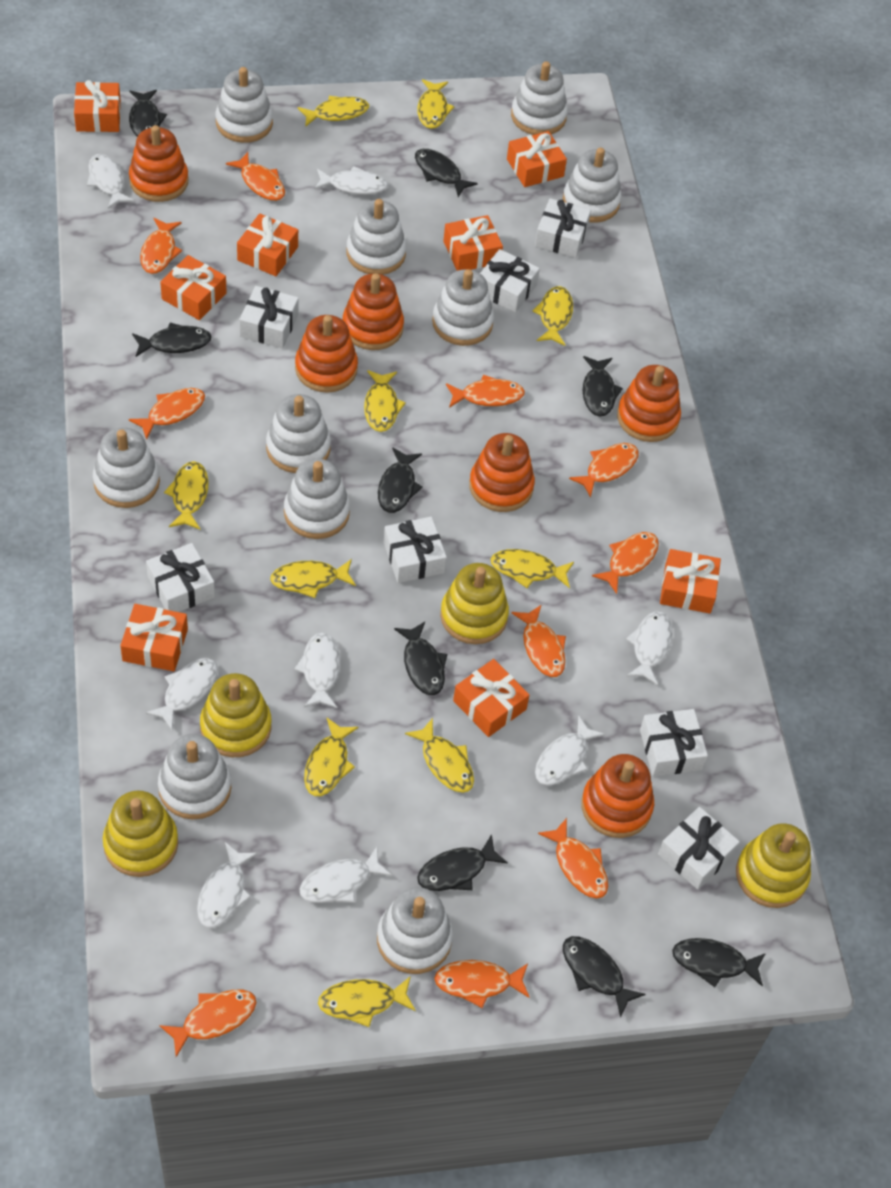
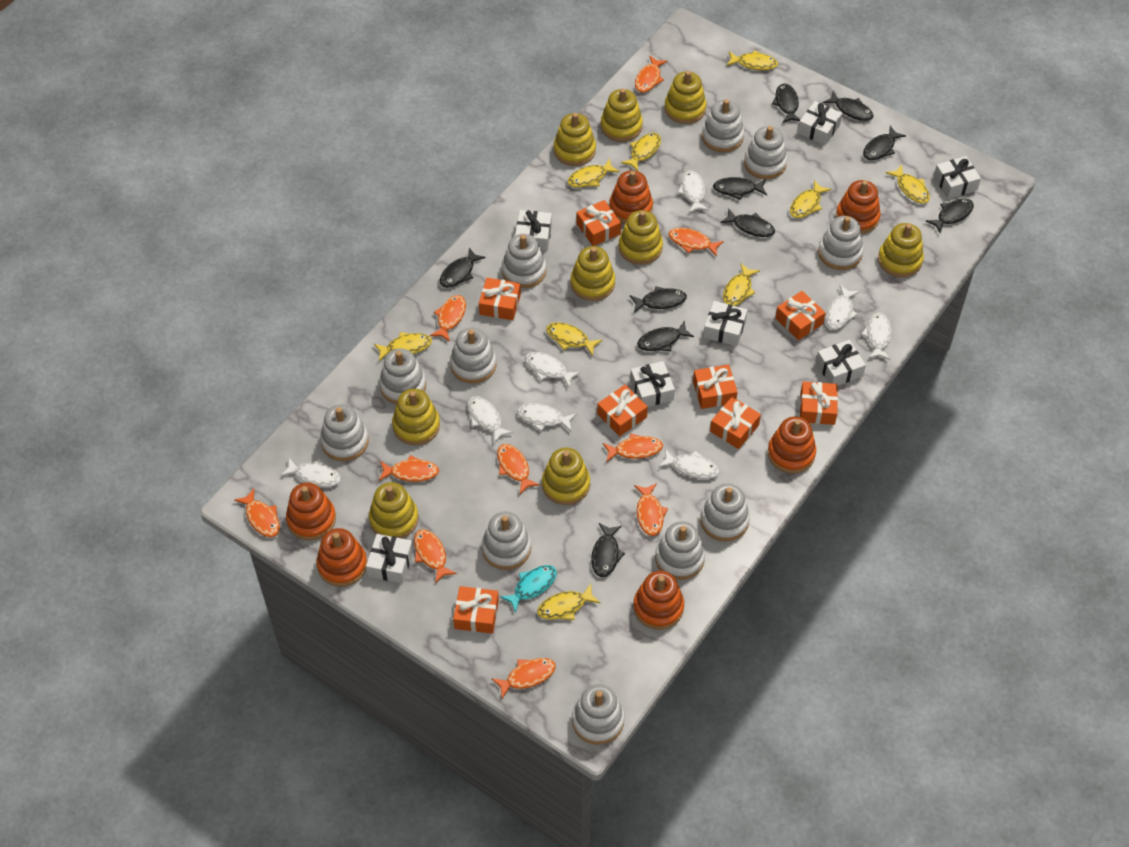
black fish: 9 -> 10
turquoise fish: 0 -> 1
white stacking toy: 10 -> 11
yellow fish: 10 -> 9
yellow stacking toy: 4 -> 9

